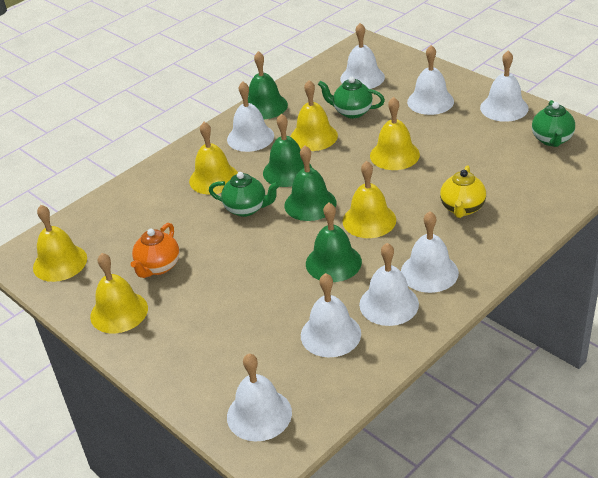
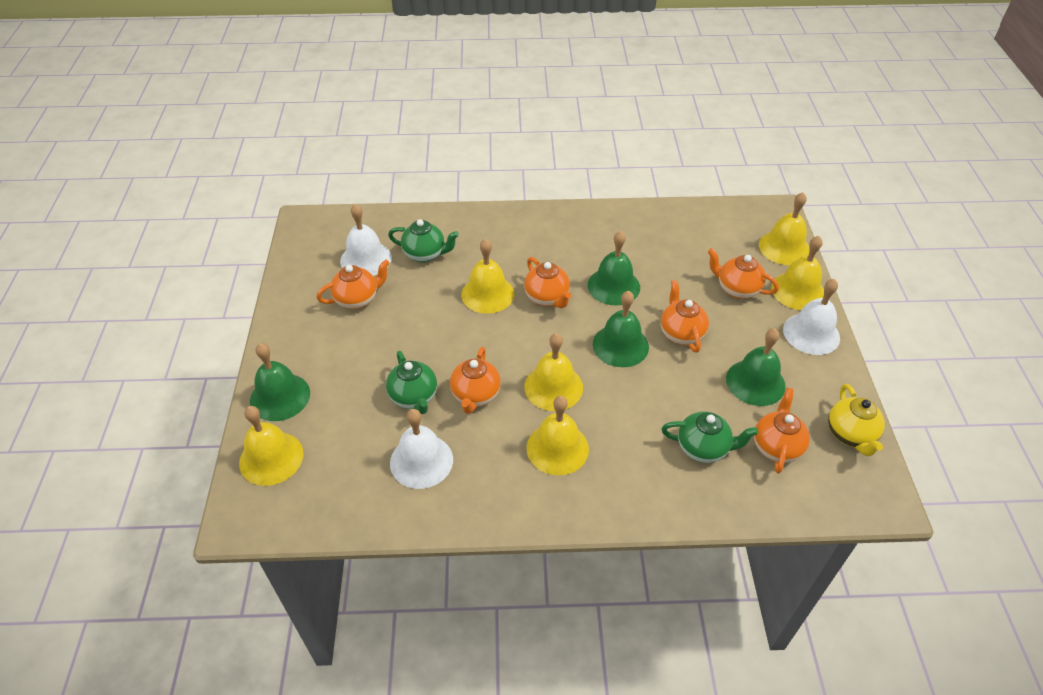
orange teapot: 1 -> 6
white bell: 8 -> 3

